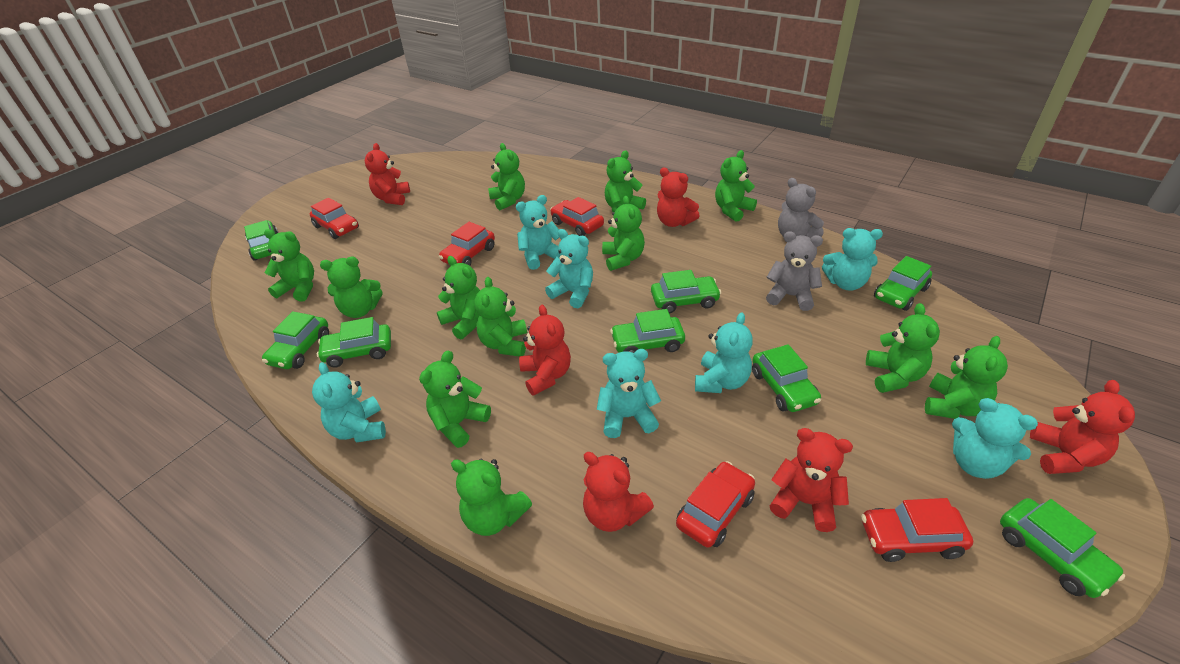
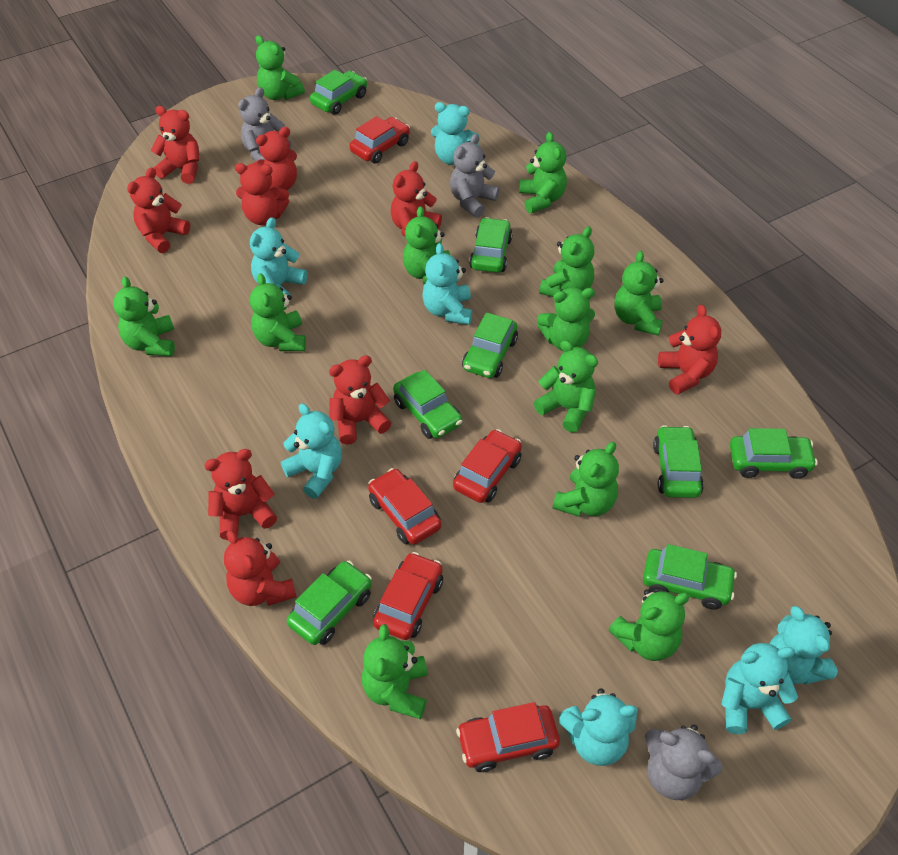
grey teddy bear: 2 -> 3
red teddy bear: 6 -> 9

